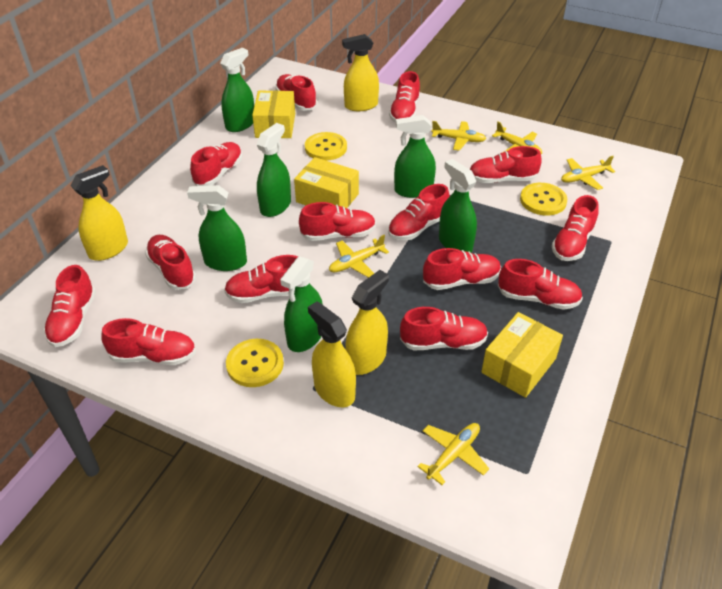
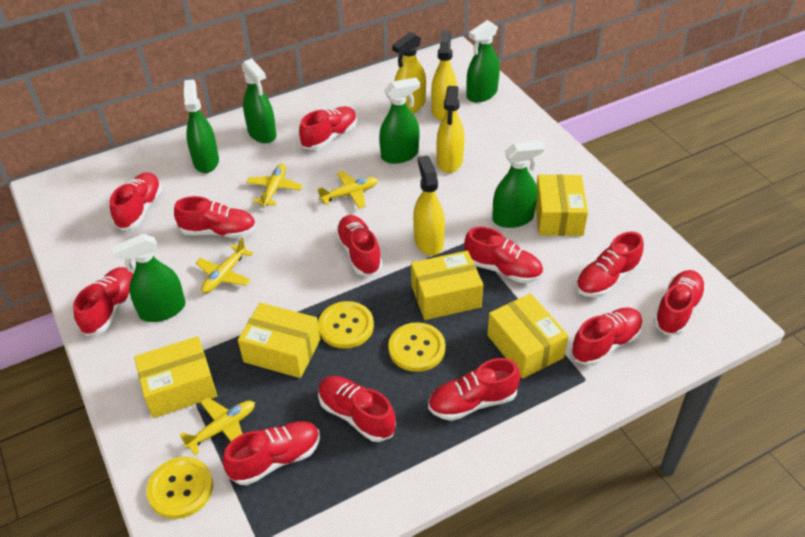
red shoe: 14 -> 12
yellow box: 3 -> 5
yellow plane: 5 -> 4

